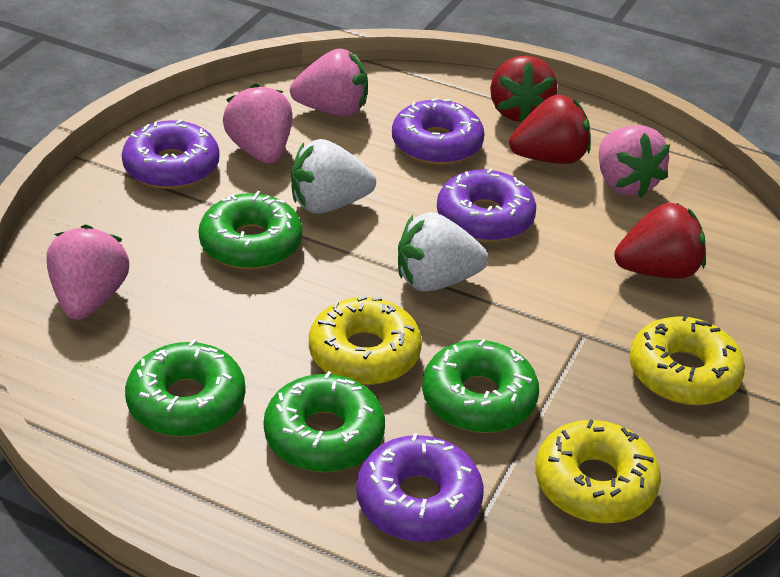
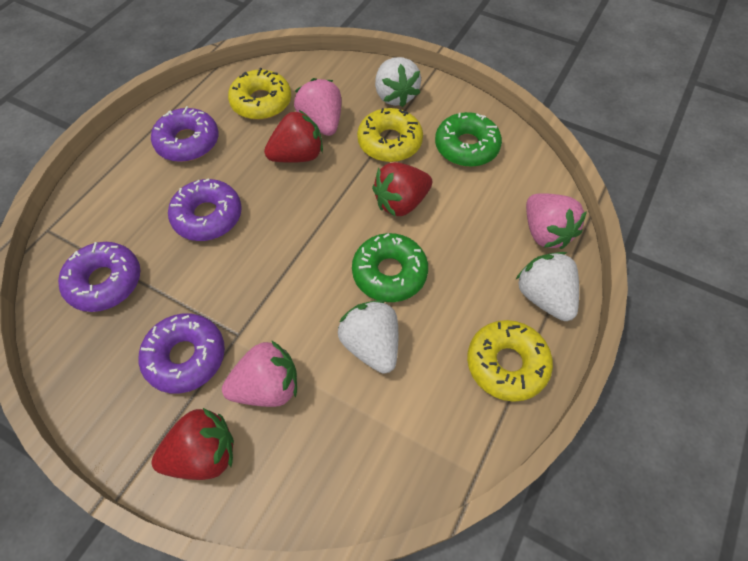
green donut: 4 -> 2
pink strawberry: 4 -> 3
white strawberry: 2 -> 3

